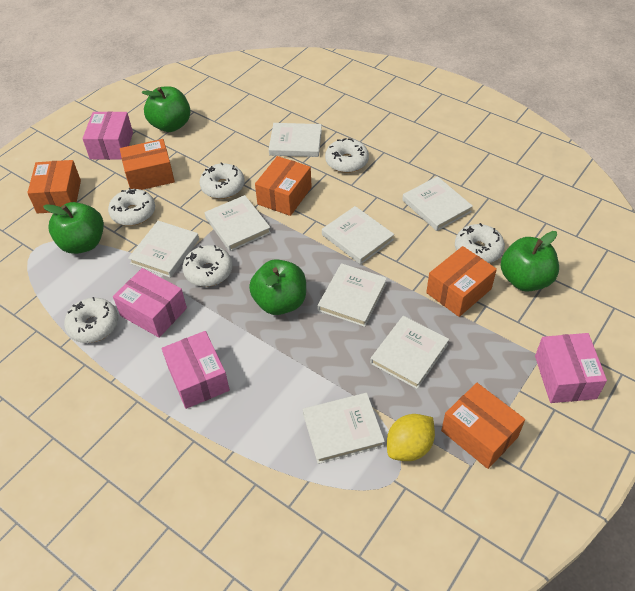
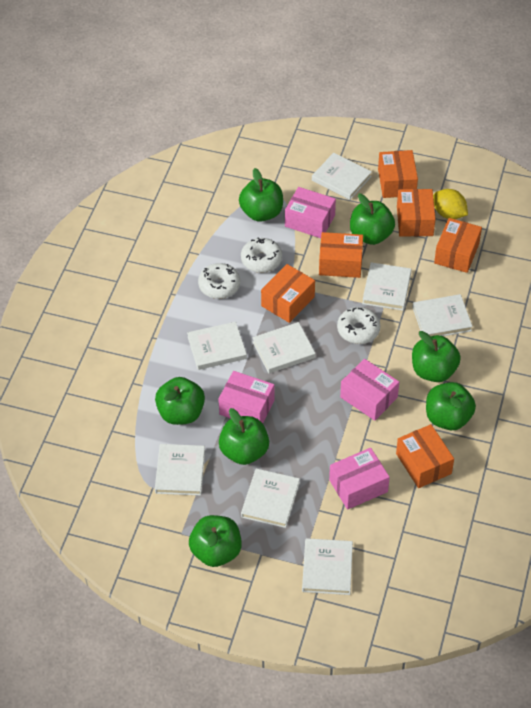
green apple: 4 -> 7
orange box: 5 -> 6
white donut: 6 -> 3

